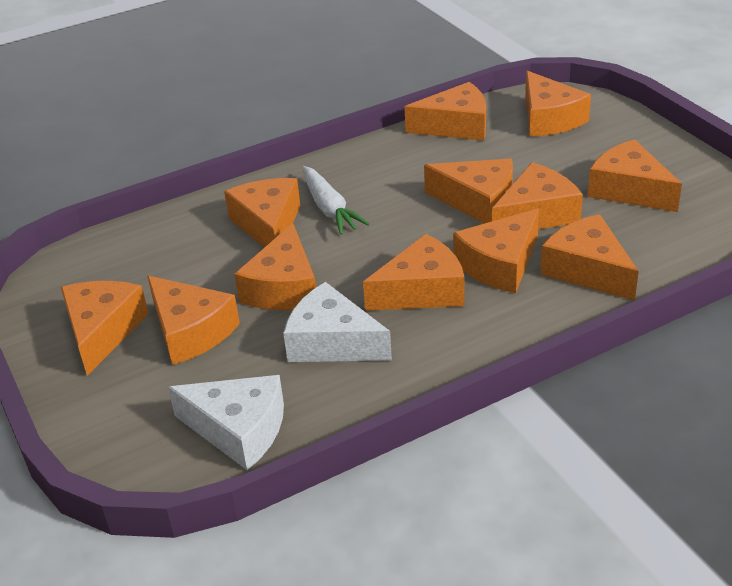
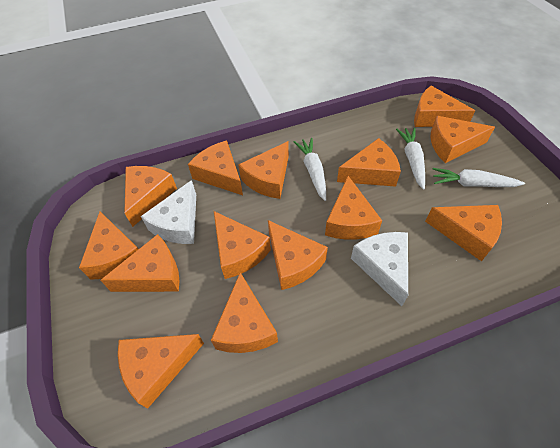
orange cheese: 12 -> 14
white carrot: 1 -> 3

